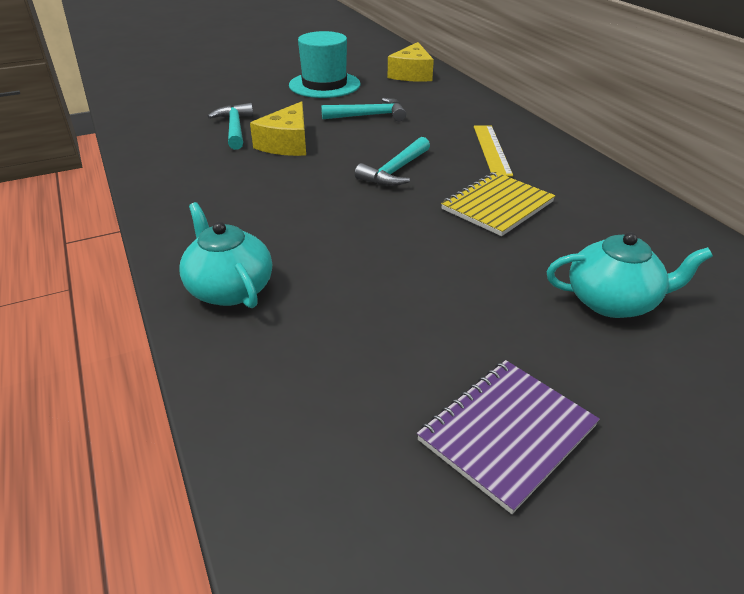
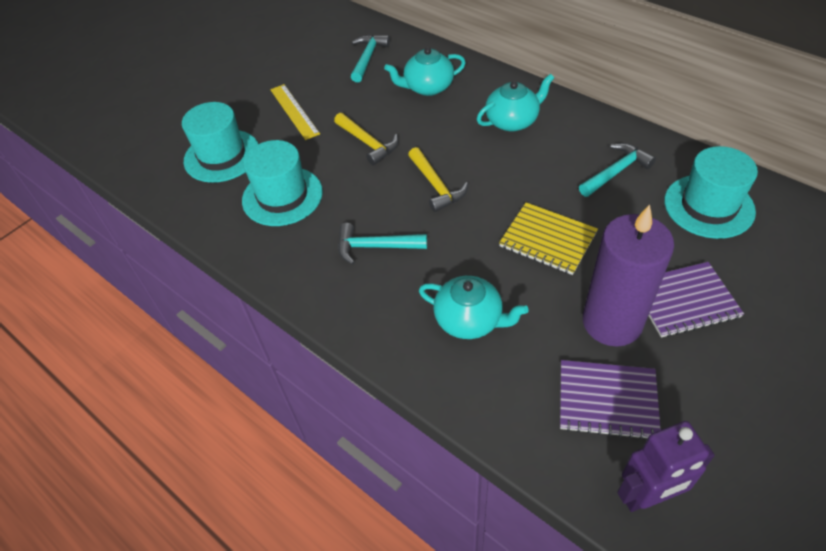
purple candle: 0 -> 1
purple notebook: 1 -> 2
purple robot: 0 -> 1
turquoise hat: 1 -> 3
turquoise teapot: 2 -> 3
yellow cheese: 2 -> 0
yellow hammer: 0 -> 2

